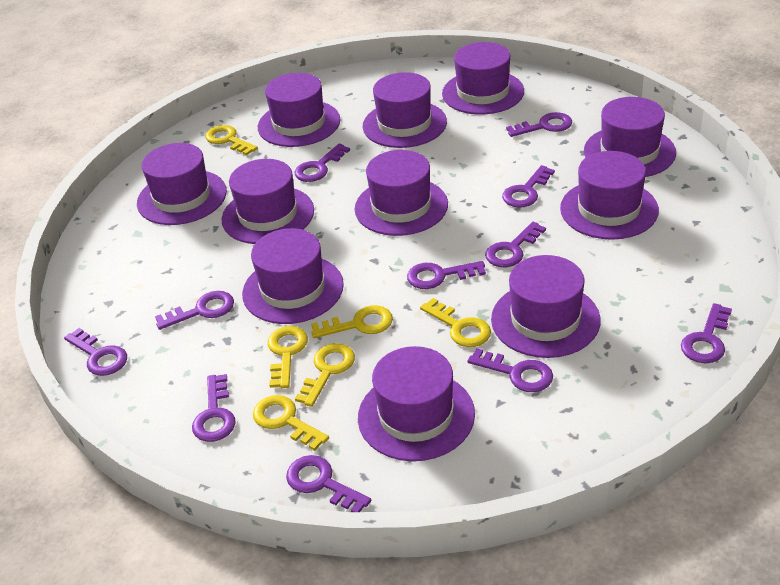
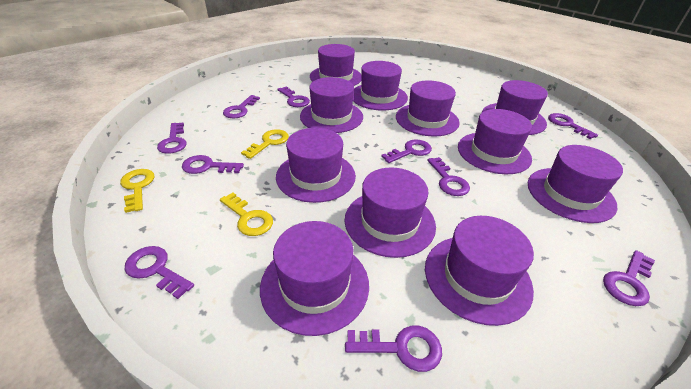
purple key: 11 -> 10
yellow key: 6 -> 3

